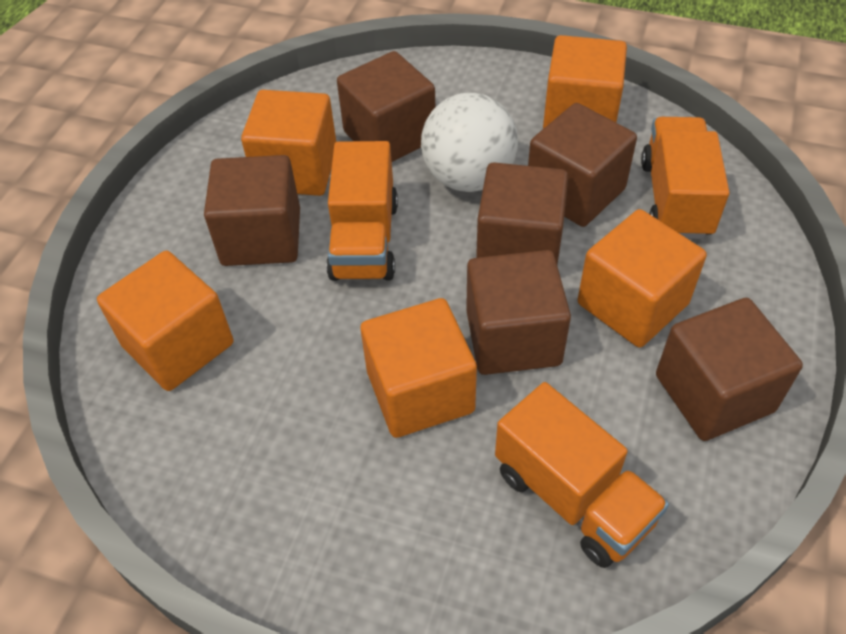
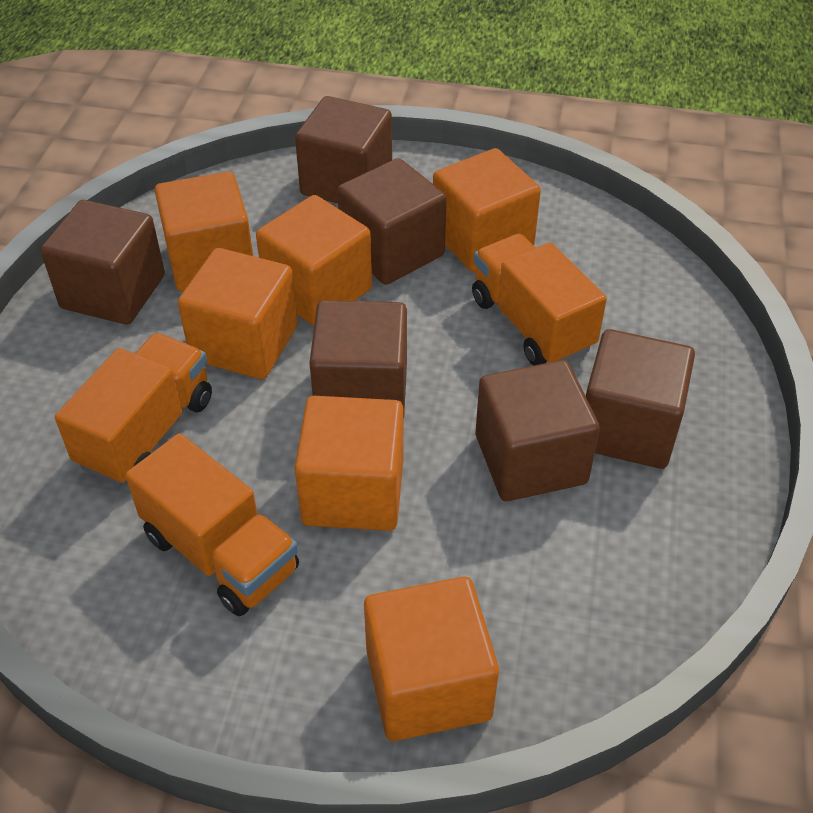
orange cube: 5 -> 6
white ball: 1 -> 0

